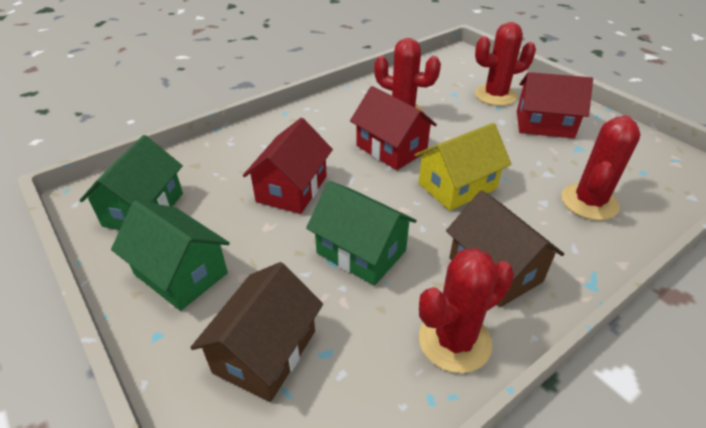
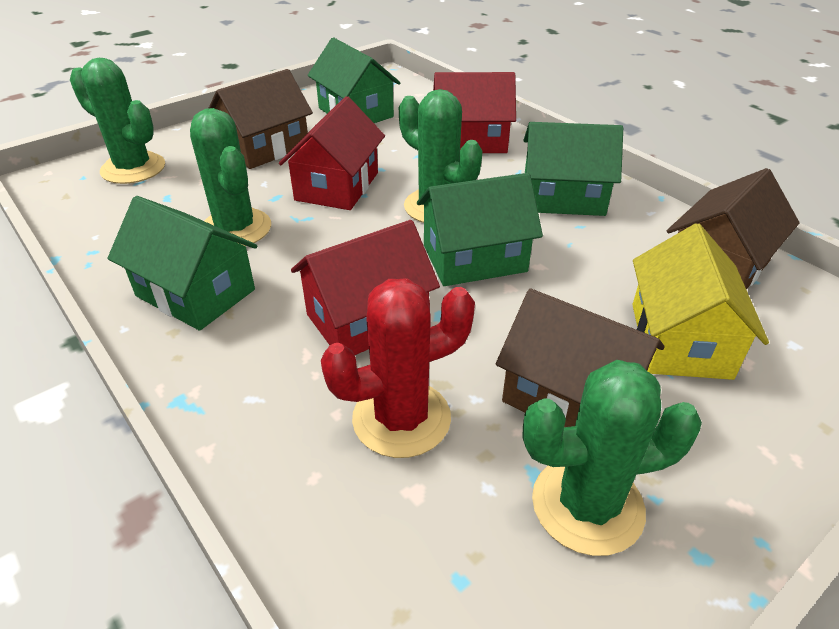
brown house: 2 -> 3
green cactus: 0 -> 4
green house: 3 -> 4
red cactus: 4 -> 1

